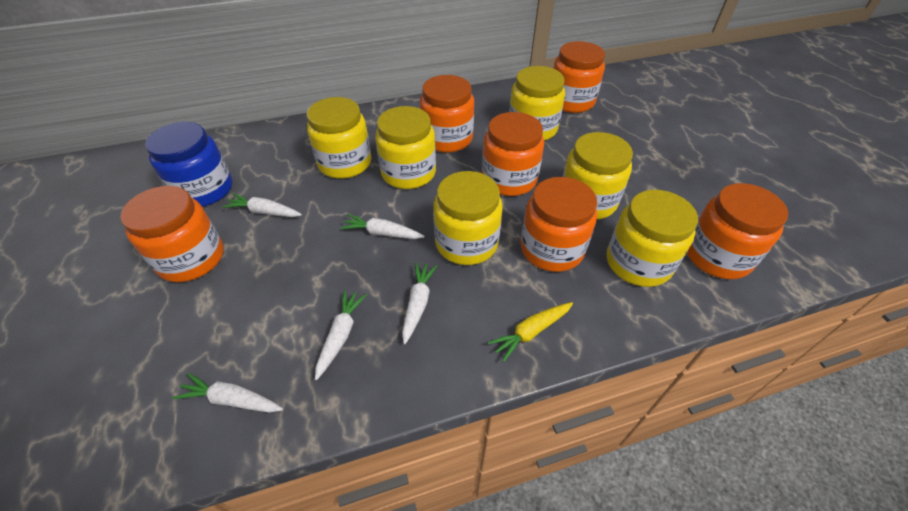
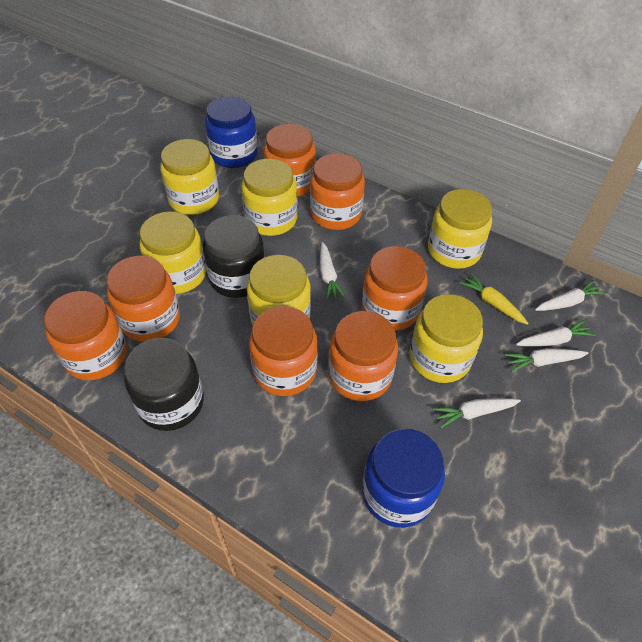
black jar: 0 -> 2
blue jar: 1 -> 2
orange jar: 6 -> 7

